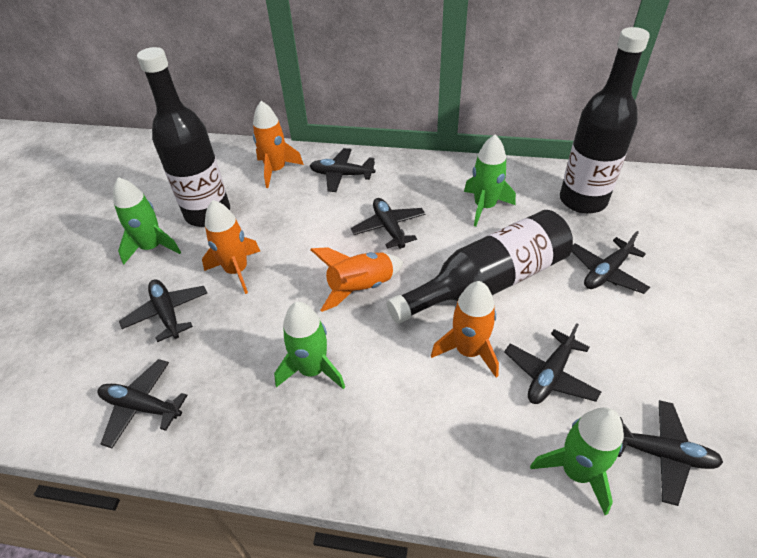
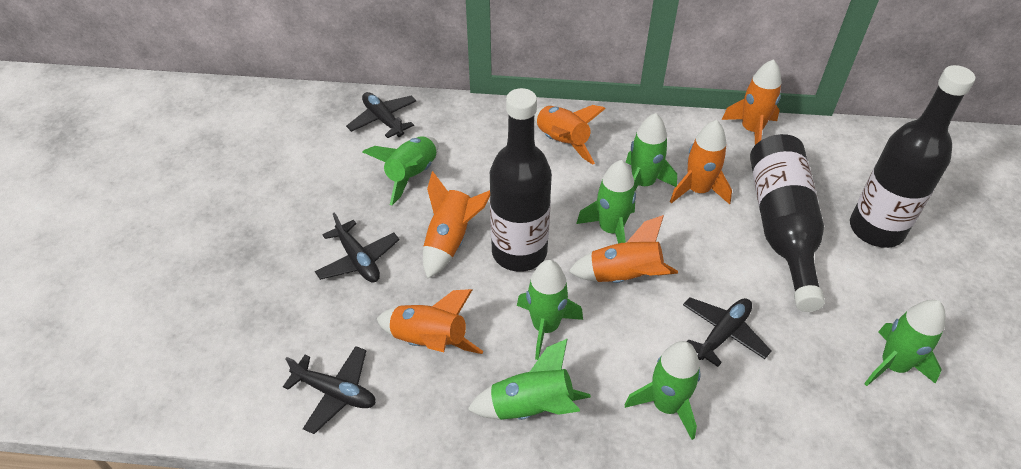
black plane: 7 -> 4
green rocket: 4 -> 7
orange rocket: 4 -> 6

